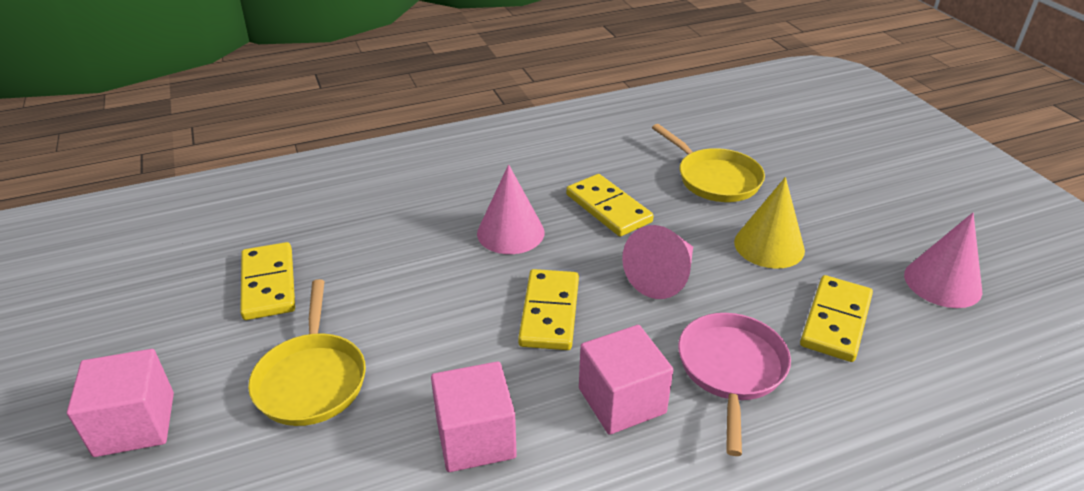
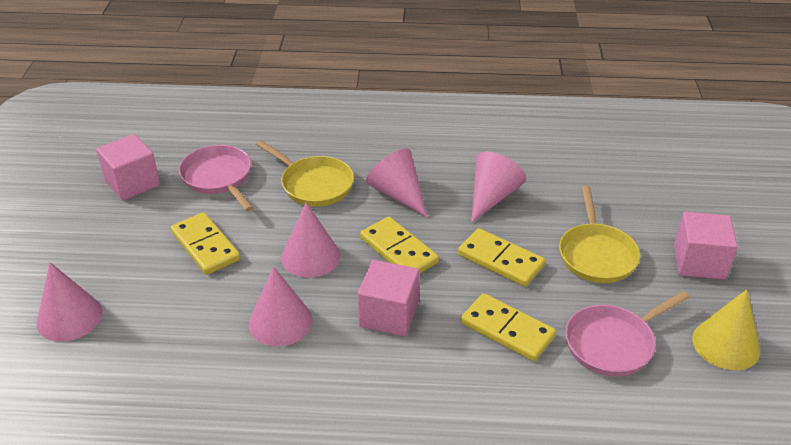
pink cone: 3 -> 5
pink pan: 1 -> 2

